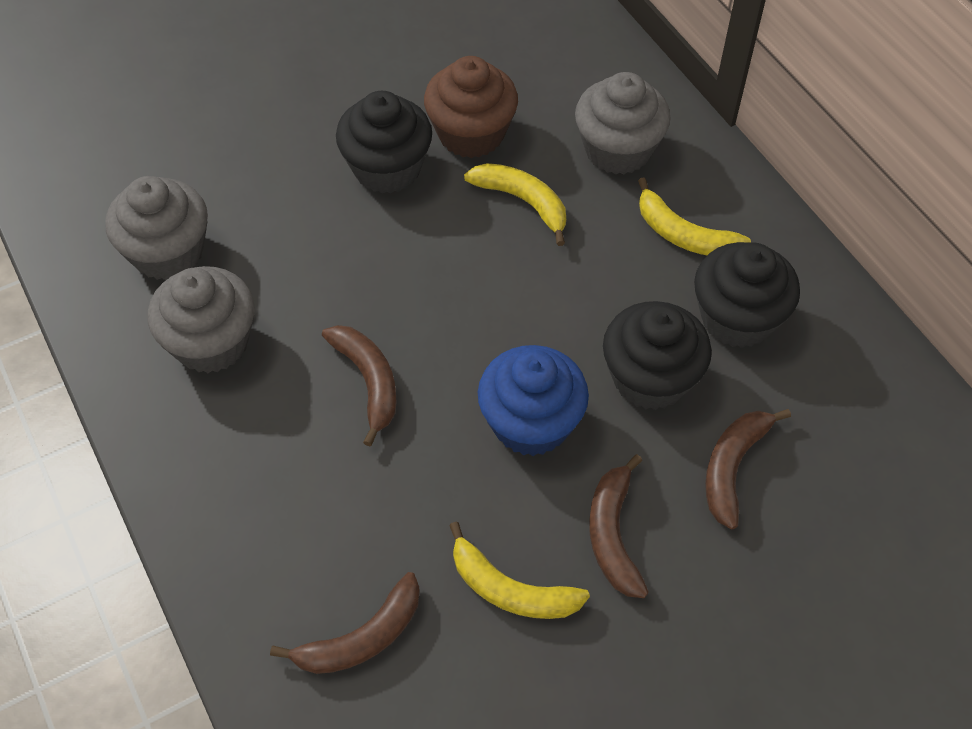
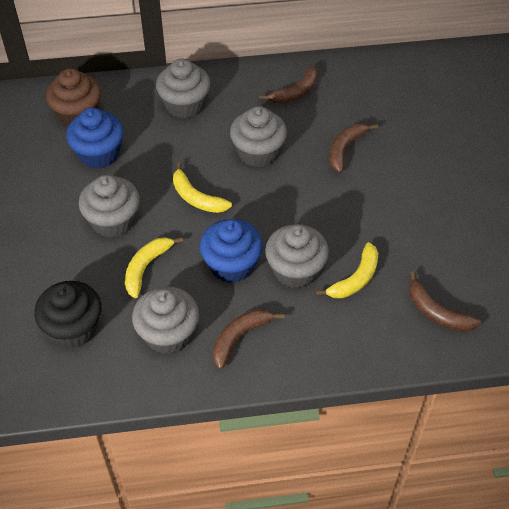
black cupcake: 3 -> 1
blue cupcake: 1 -> 2
grey cupcake: 3 -> 5

